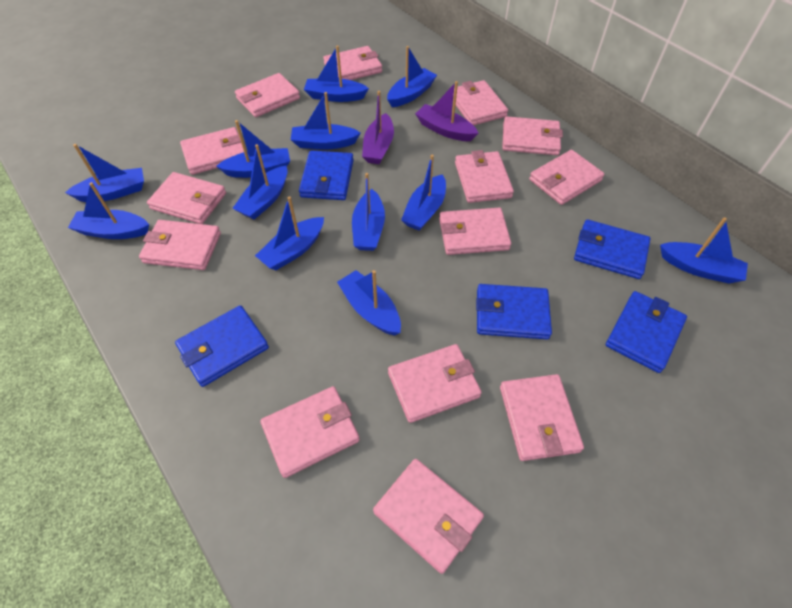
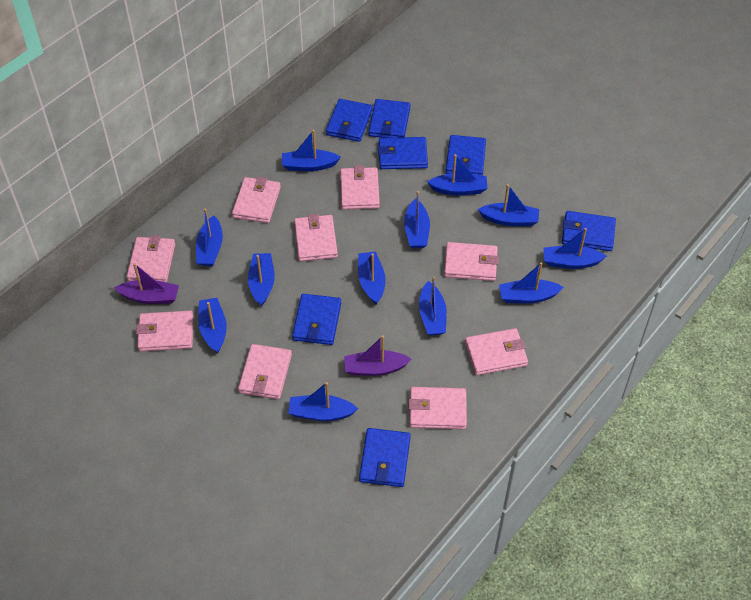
blue wallet: 5 -> 7
pink wallet: 14 -> 9

